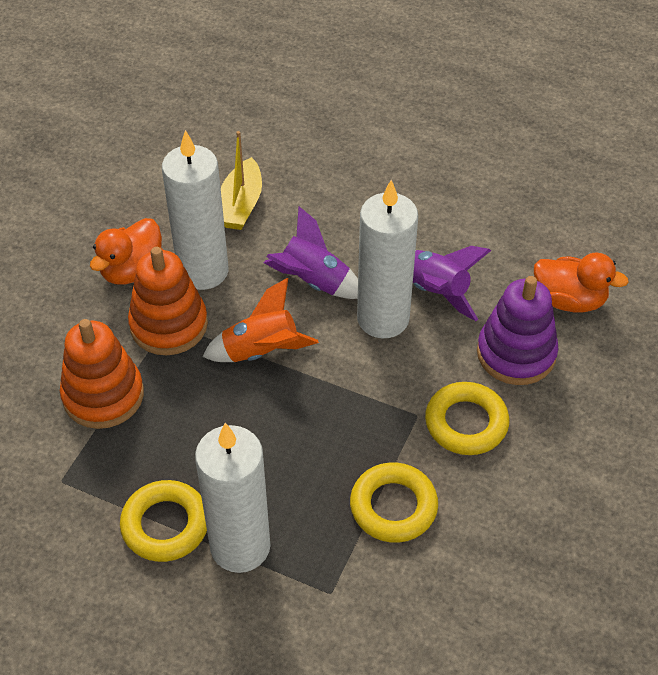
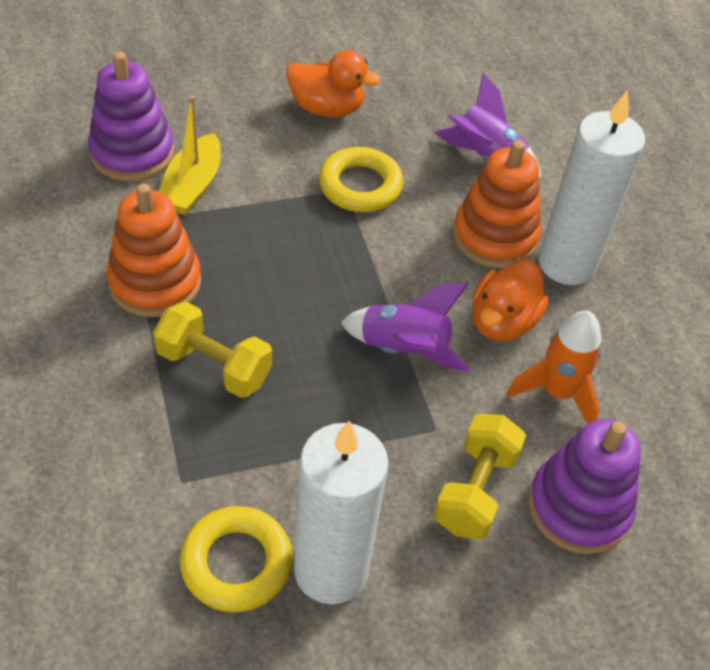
purple stacking toy: 1 -> 2
white candle: 3 -> 2
yellow dumbbell: 0 -> 2
yellow ring: 3 -> 2

